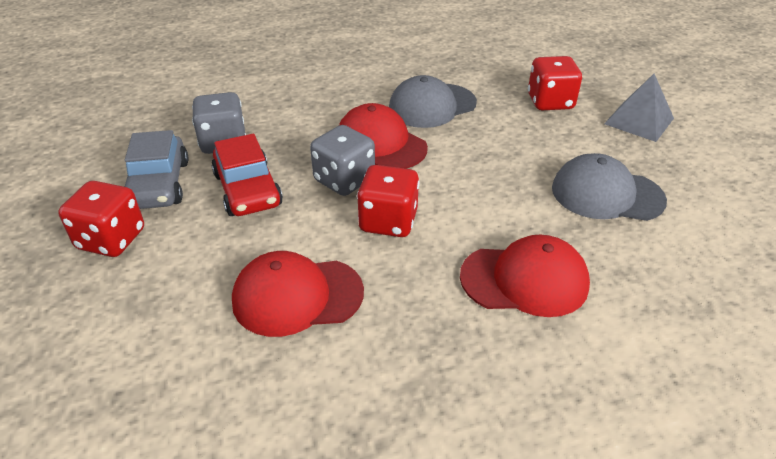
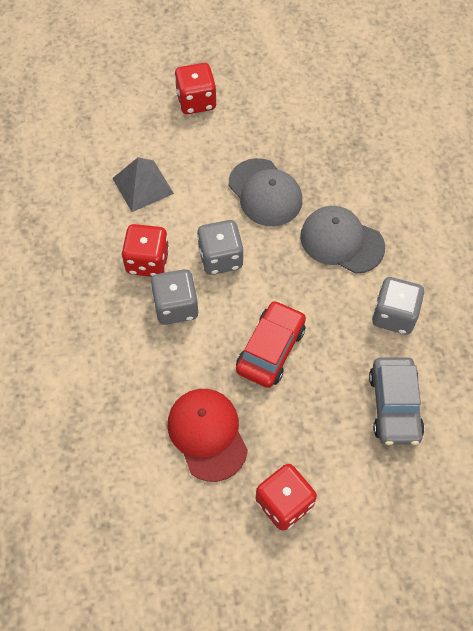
grey dice: 2 -> 3
red cap: 3 -> 1

